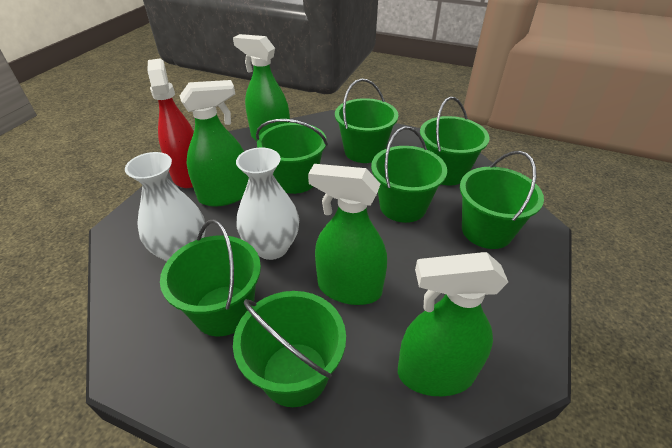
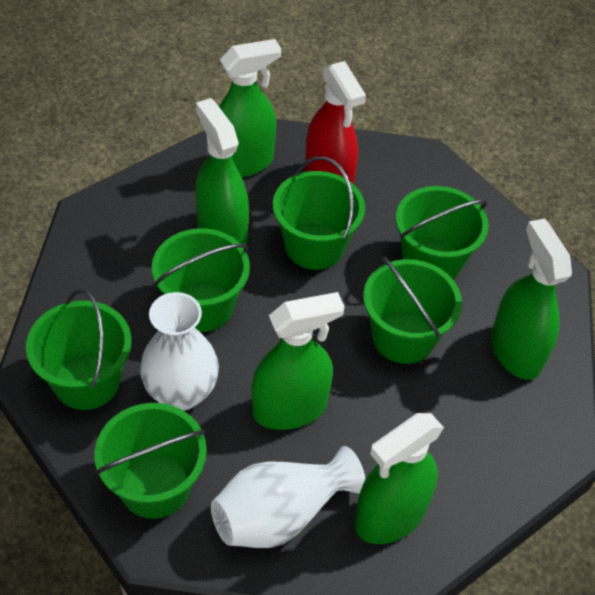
green bucket: 7 -> 6
green spray bottle: 4 -> 5

